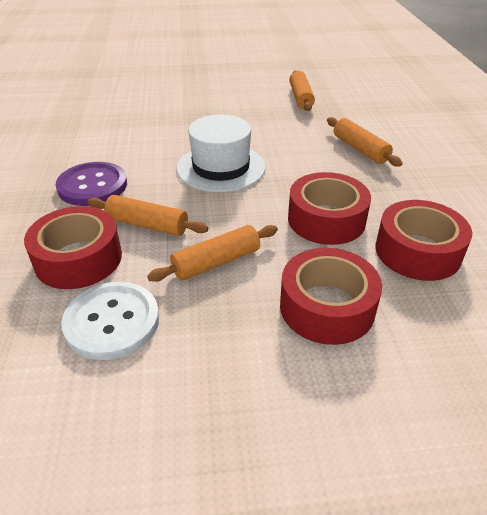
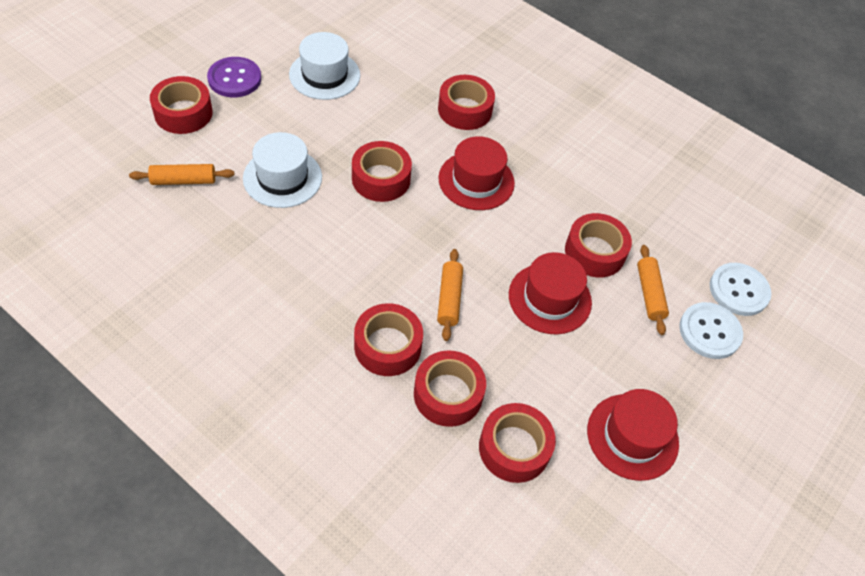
orange rolling pin: 4 -> 3
red hat: 0 -> 3
red tape: 4 -> 7
white button: 1 -> 2
white hat: 1 -> 2

